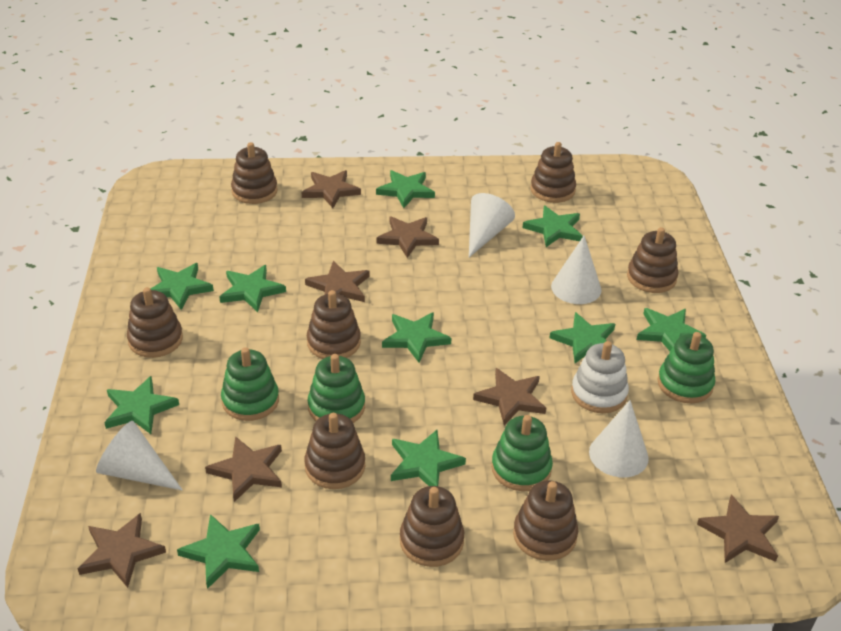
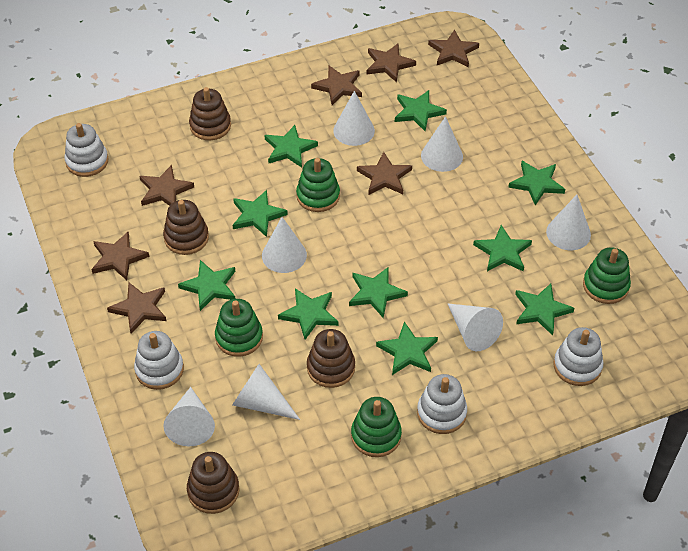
brown stacking toy: 8 -> 4
white cone: 4 -> 7
white stacking toy: 1 -> 4

